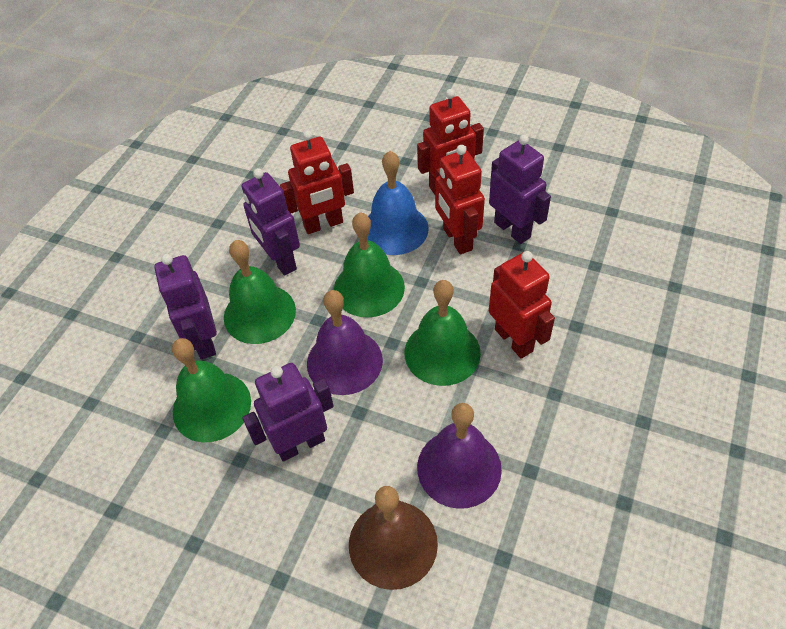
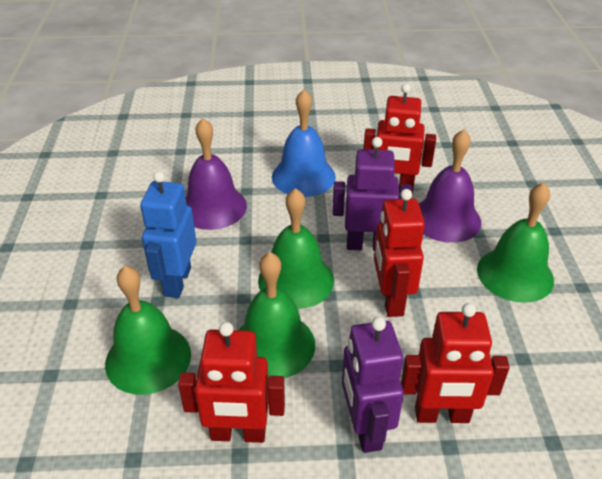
blue robot: 0 -> 1
brown bell: 1 -> 0
purple robot: 4 -> 2

